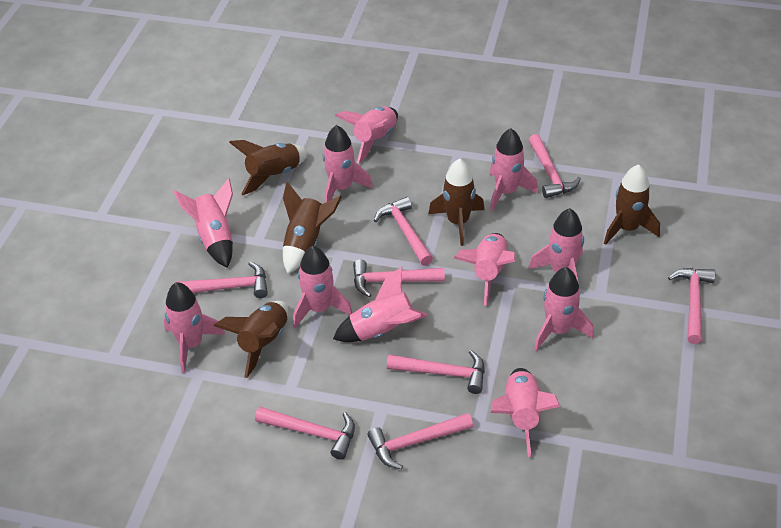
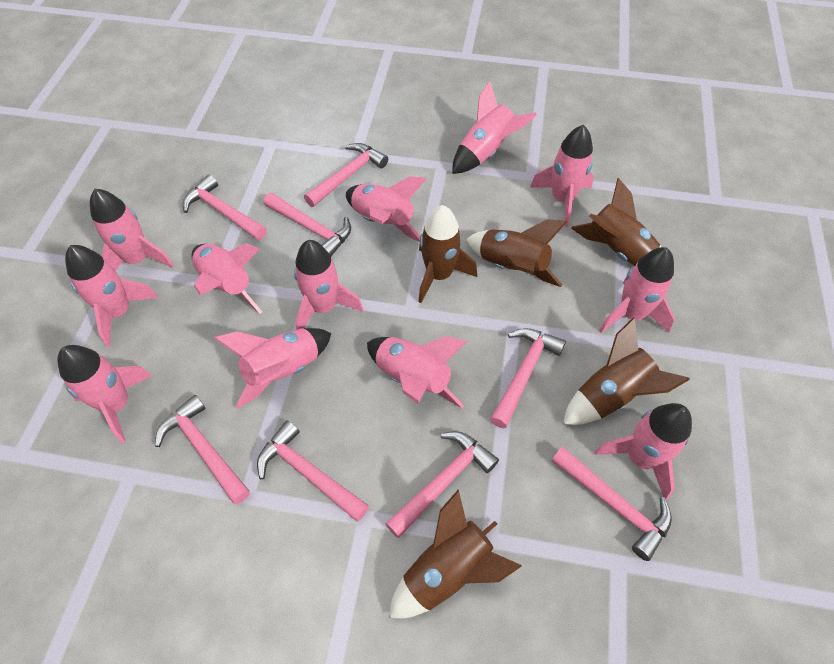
pink rocket: 11 -> 12

